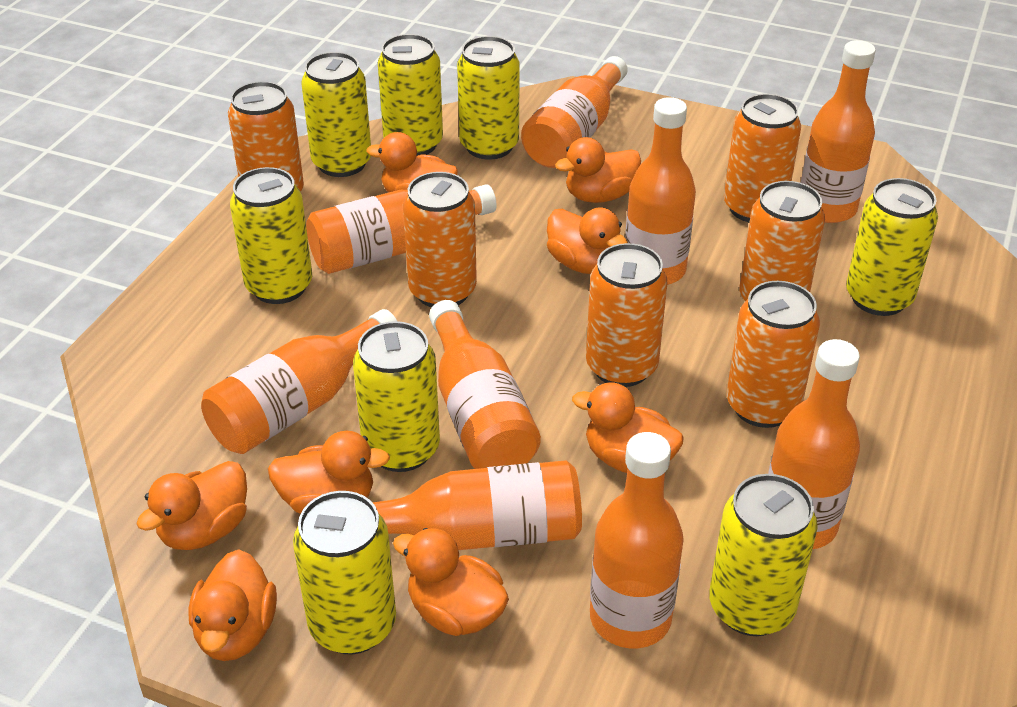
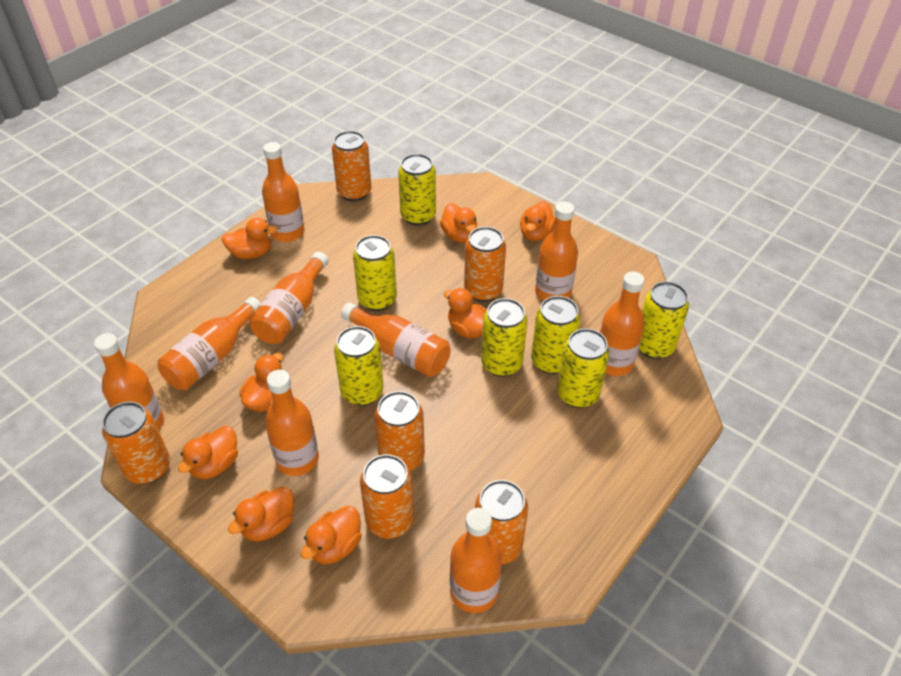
yellow can: 8 -> 7

